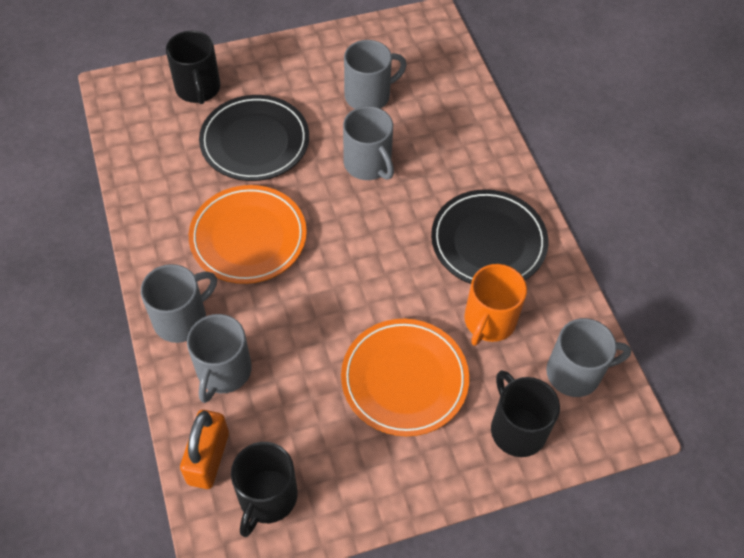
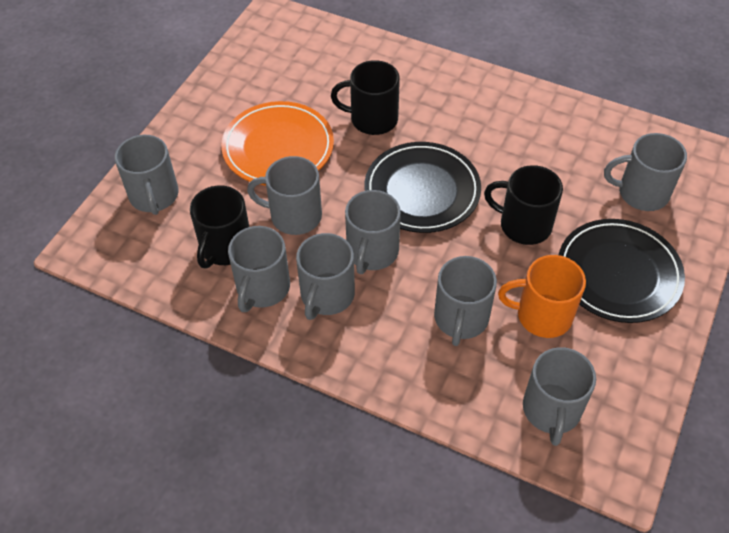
grey mug: 5 -> 8
orange padlock: 1 -> 0
orange plate: 2 -> 1

